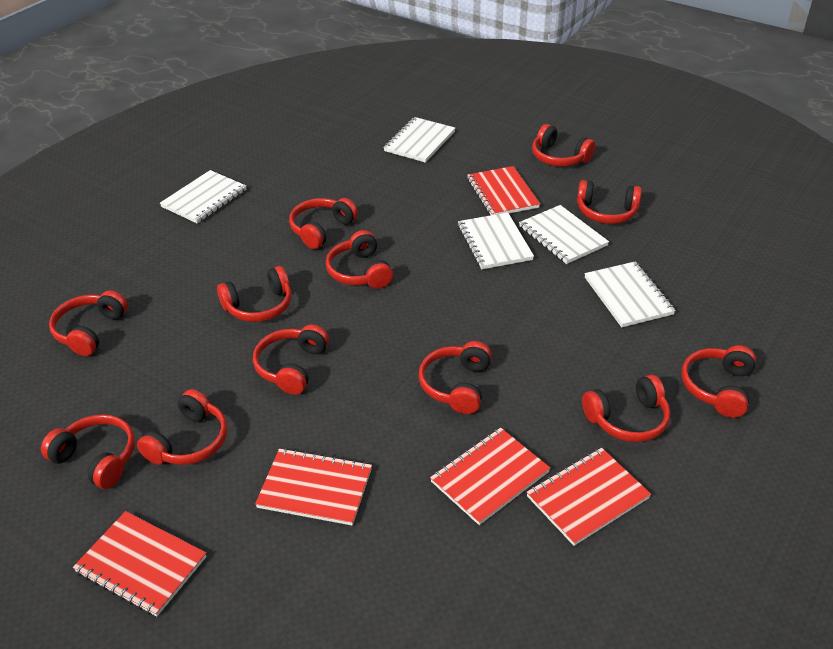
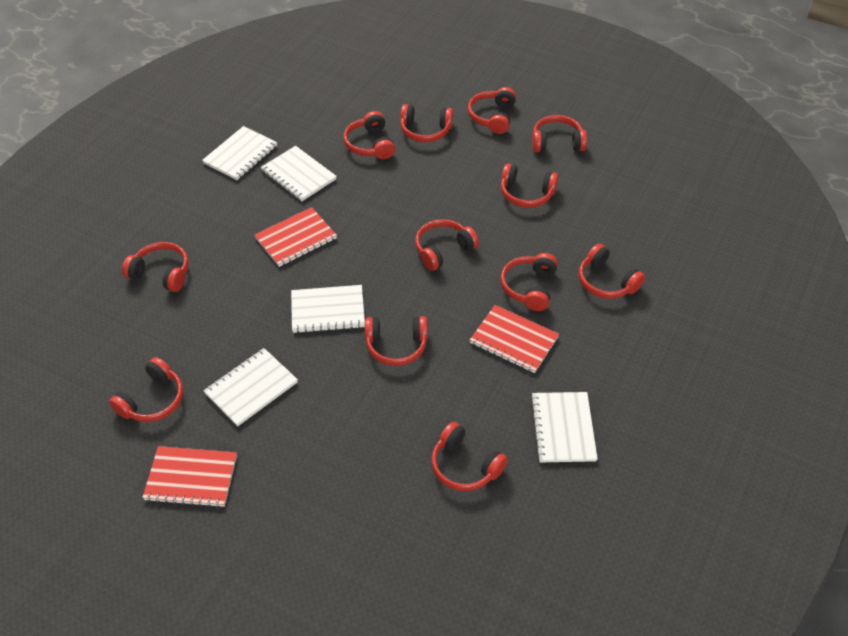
red notebook: 5 -> 3

